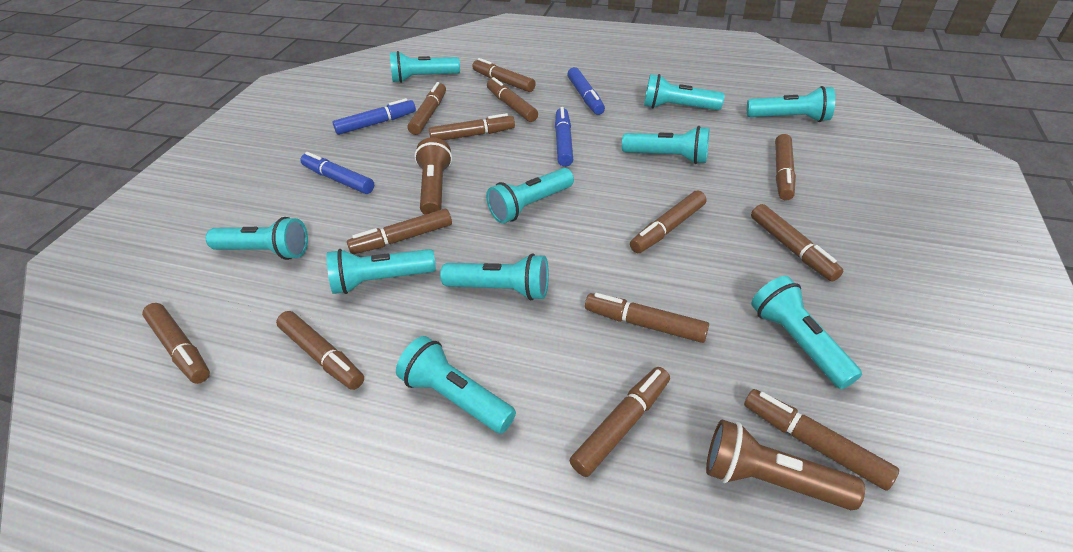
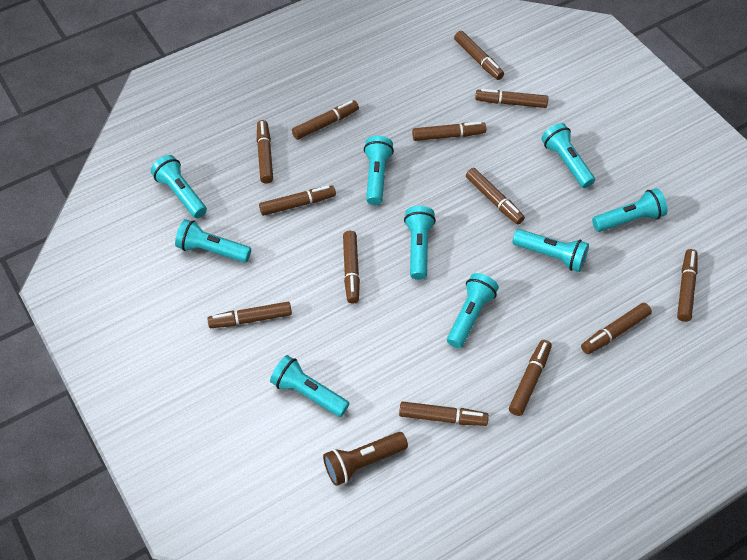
blue marker: 4 -> 0
brown flashlight: 2 -> 1
turquoise flashlight: 10 -> 9

